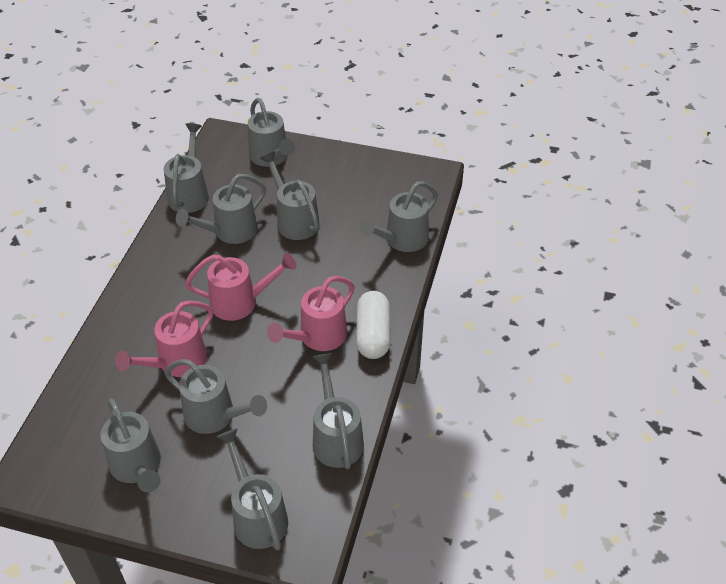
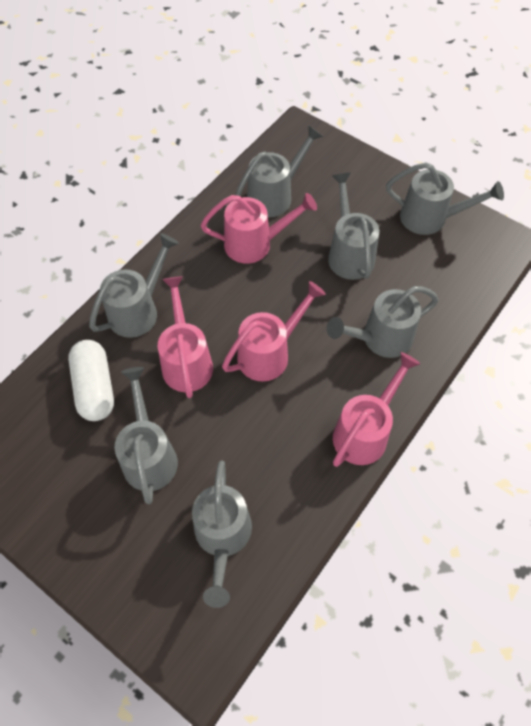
grey watering can: 9 -> 7
pink watering can: 3 -> 4

